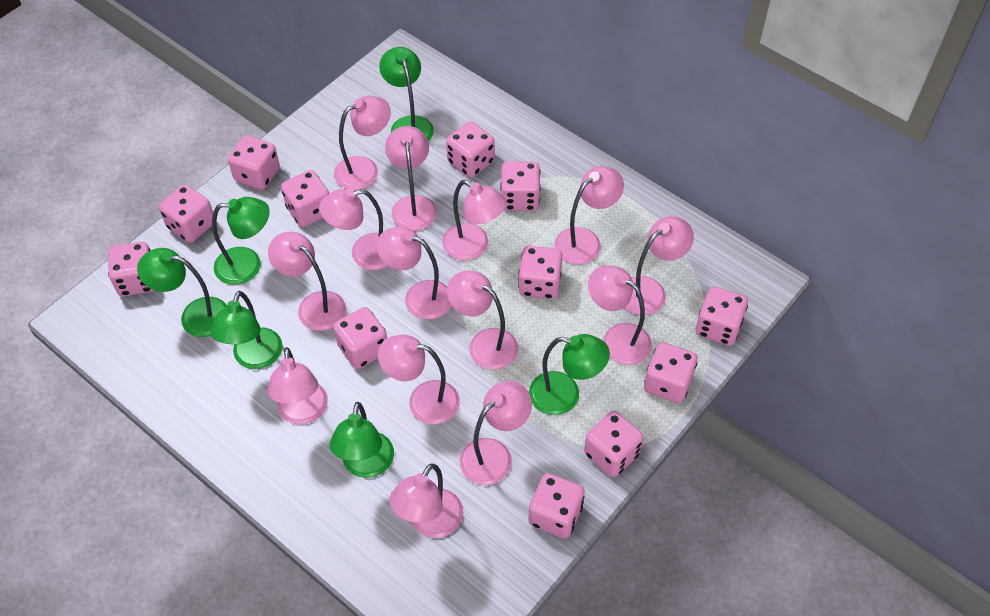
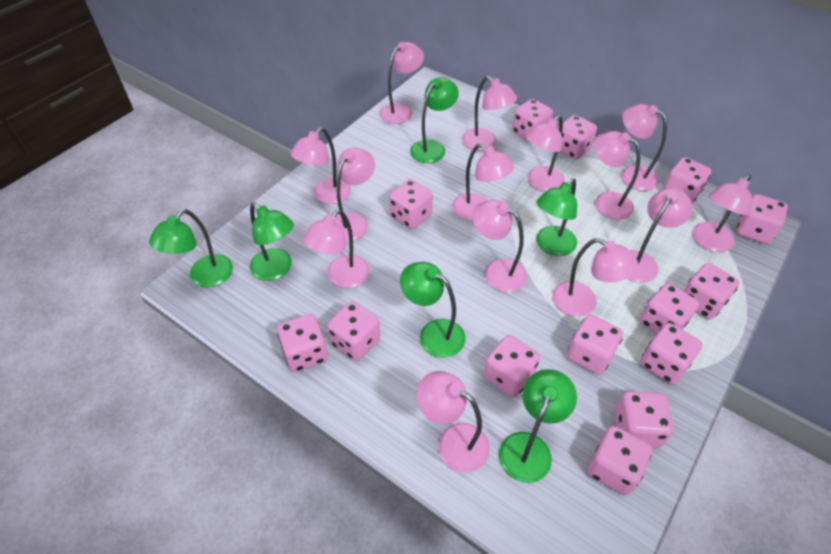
pink dice: 12 -> 14

